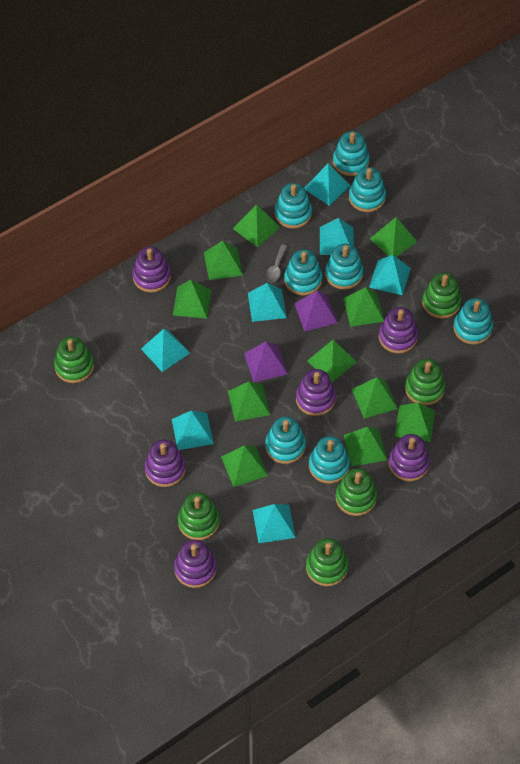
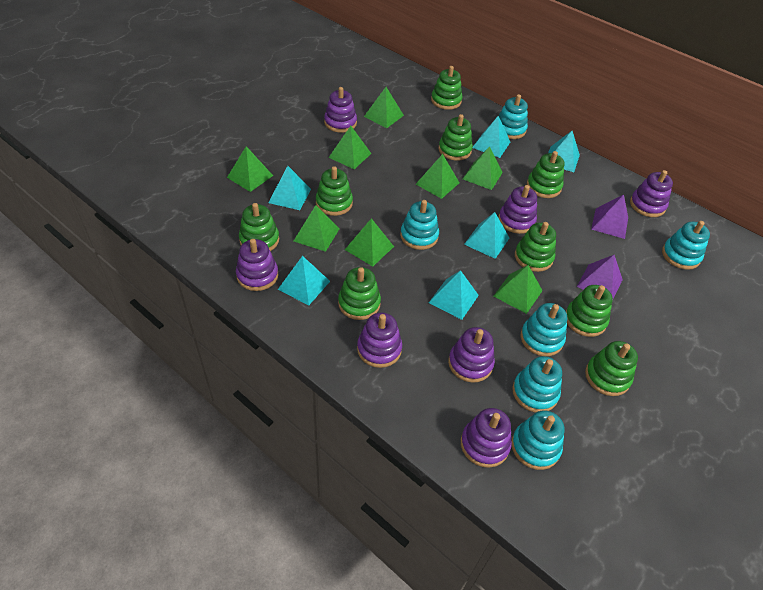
green pyramid: 11 -> 8
green stacking toy: 6 -> 9
grey spoon: 1 -> 0
purple stacking toy: 6 -> 7
turquoise pyramid: 7 -> 6
turquoise stacking toy: 8 -> 6

